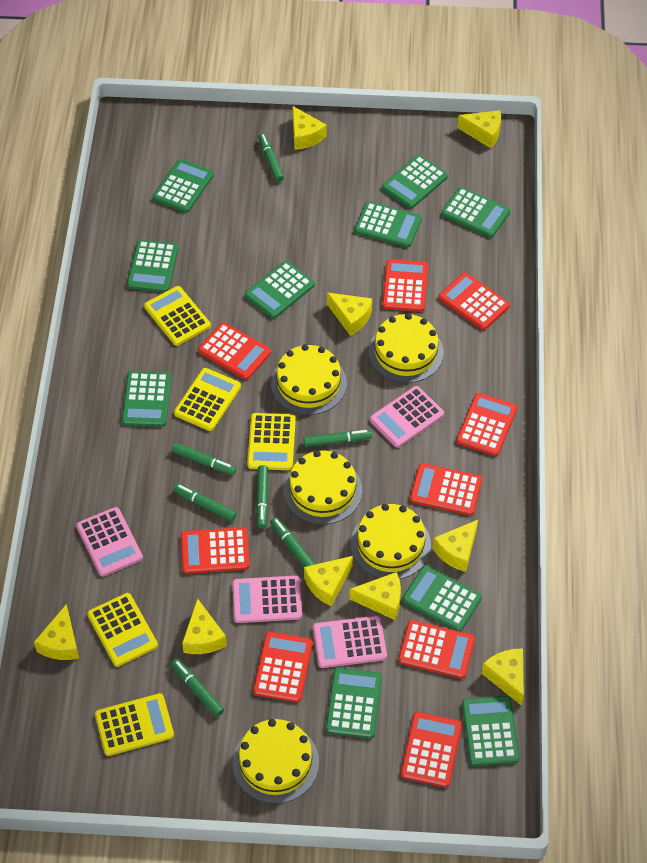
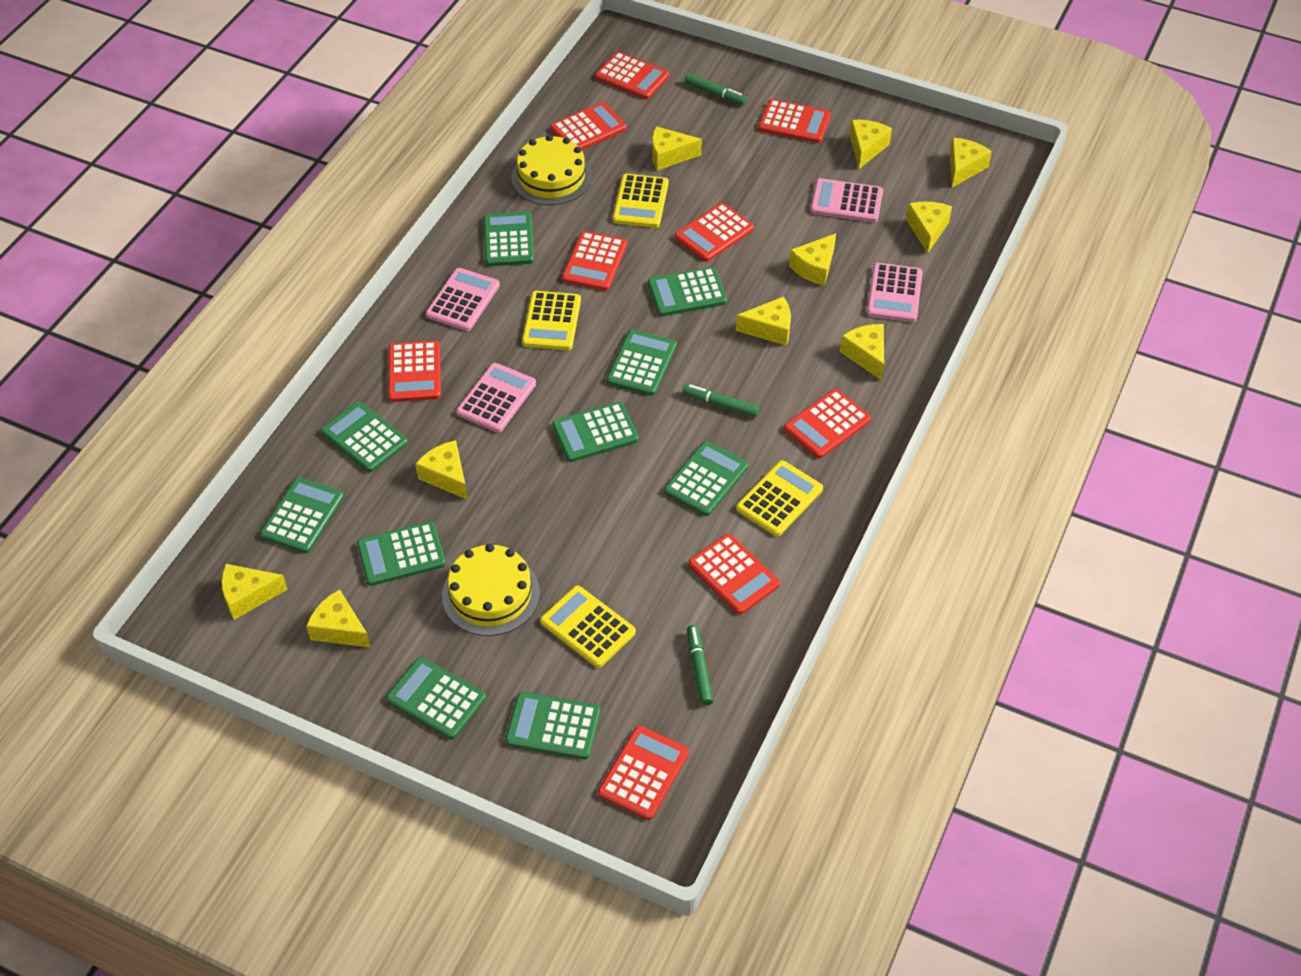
green marker: 7 -> 3
yellow cake: 5 -> 2
yellow calculator: 5 -> 4
yellow cheese: 9 -> 10

